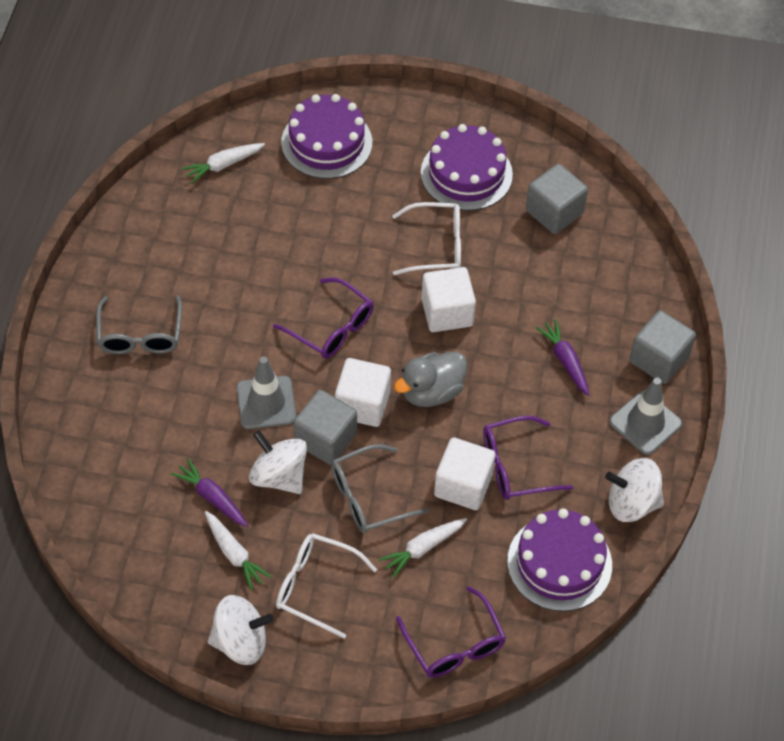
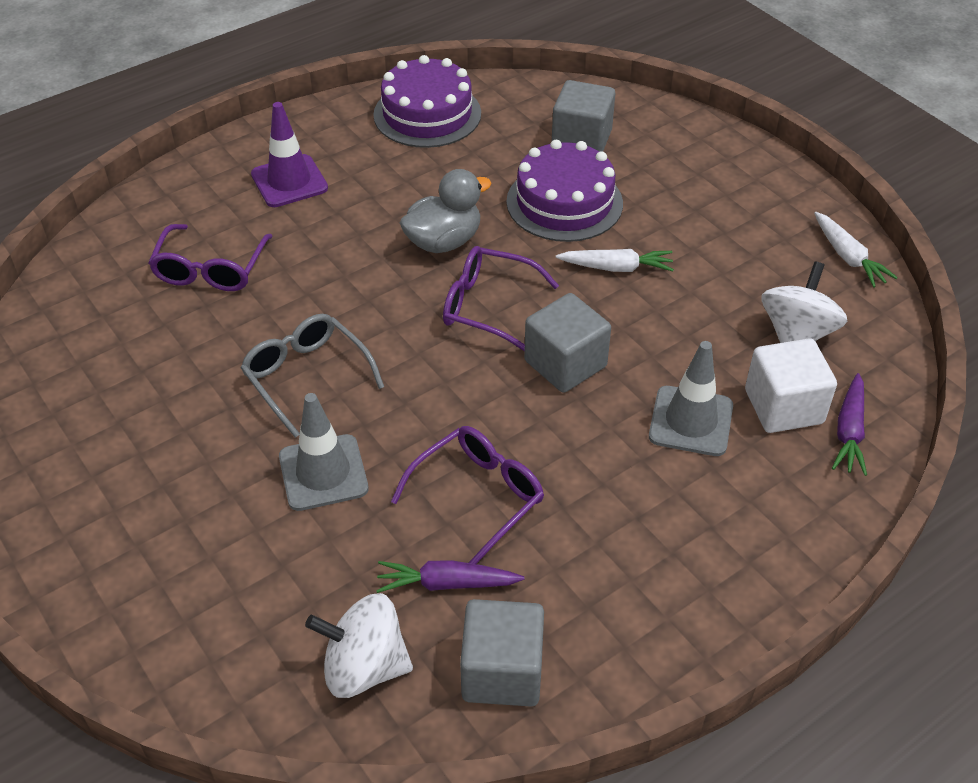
grey glasses: 2 -> 1
purple cake: 3 -> 2
purple traffic cone: 0 -> 1
white carrot: 3 -> 2
white cube: 3 -> 1
white glasses: 2 -> 0
white spinning top: 3 -> 2

